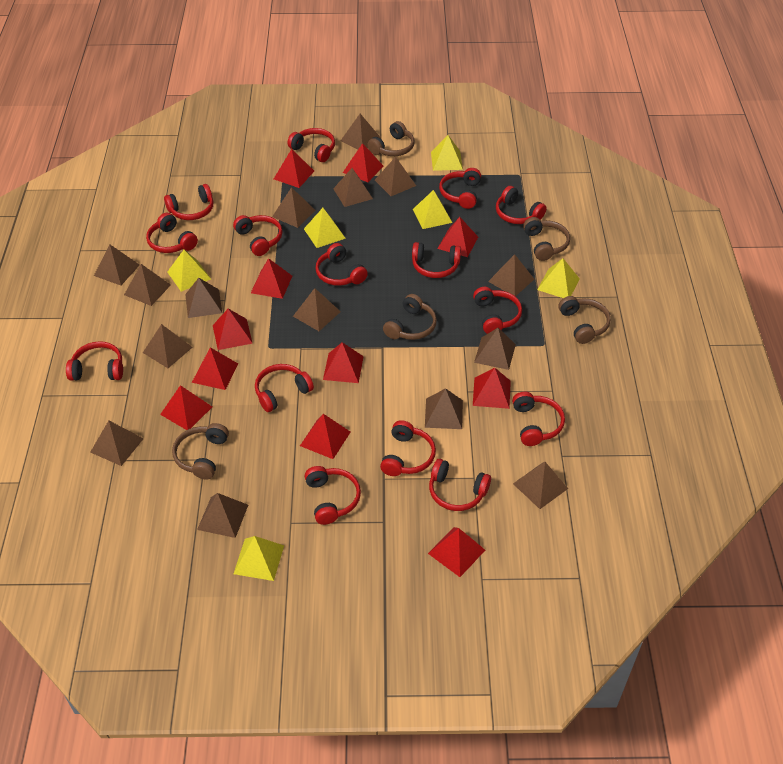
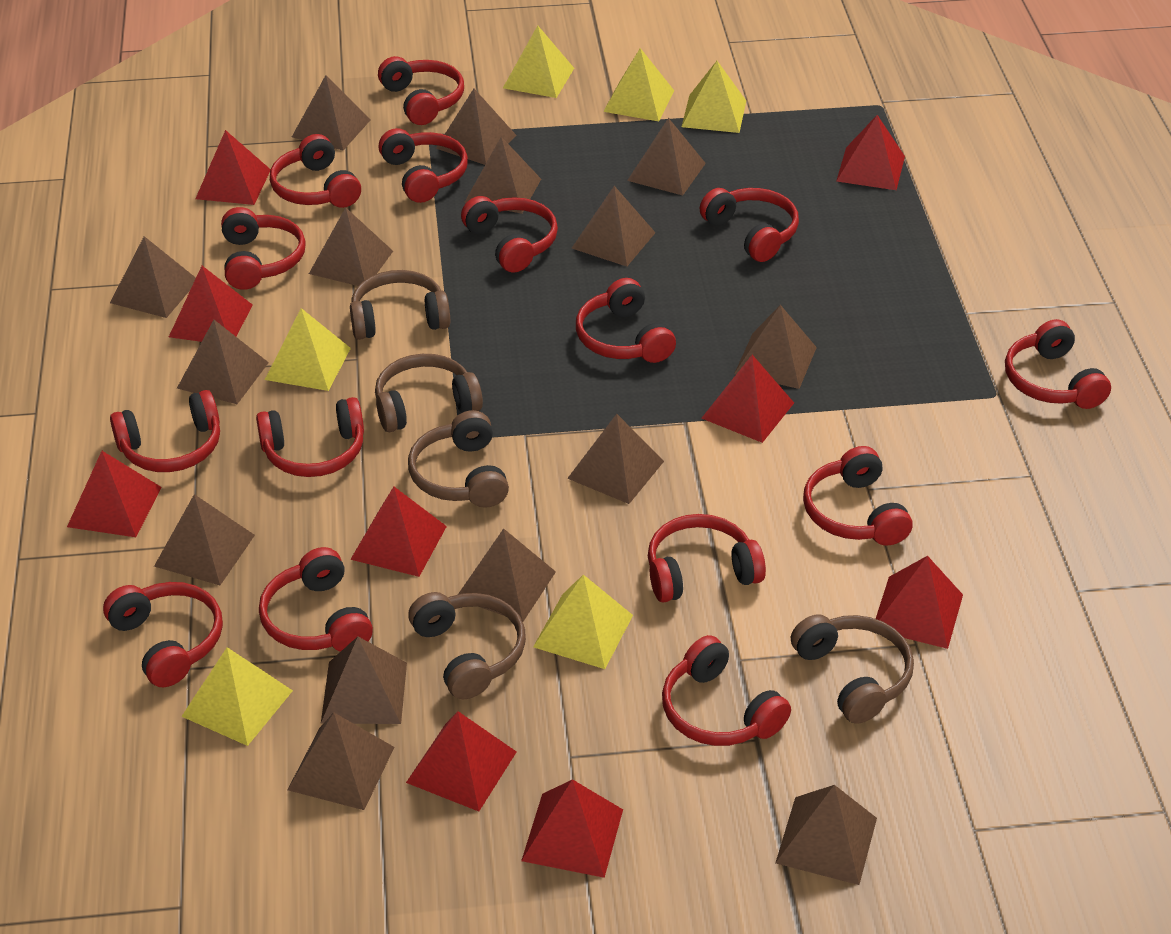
red pyramid: 11 -> 9

